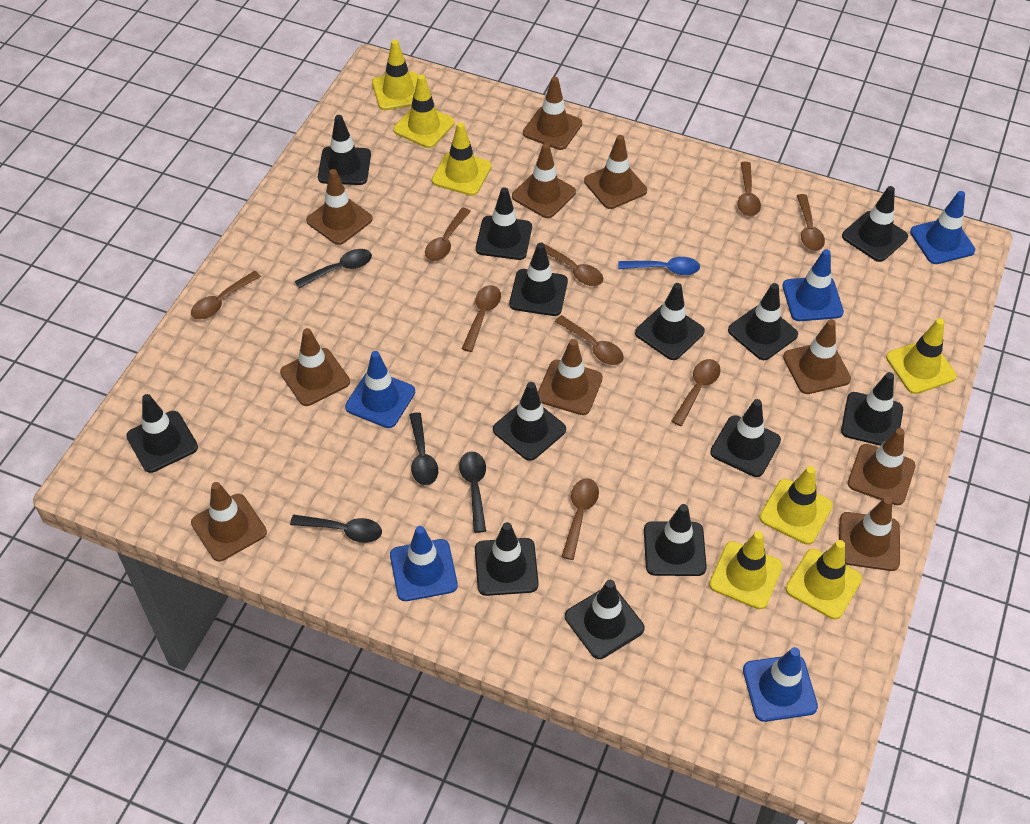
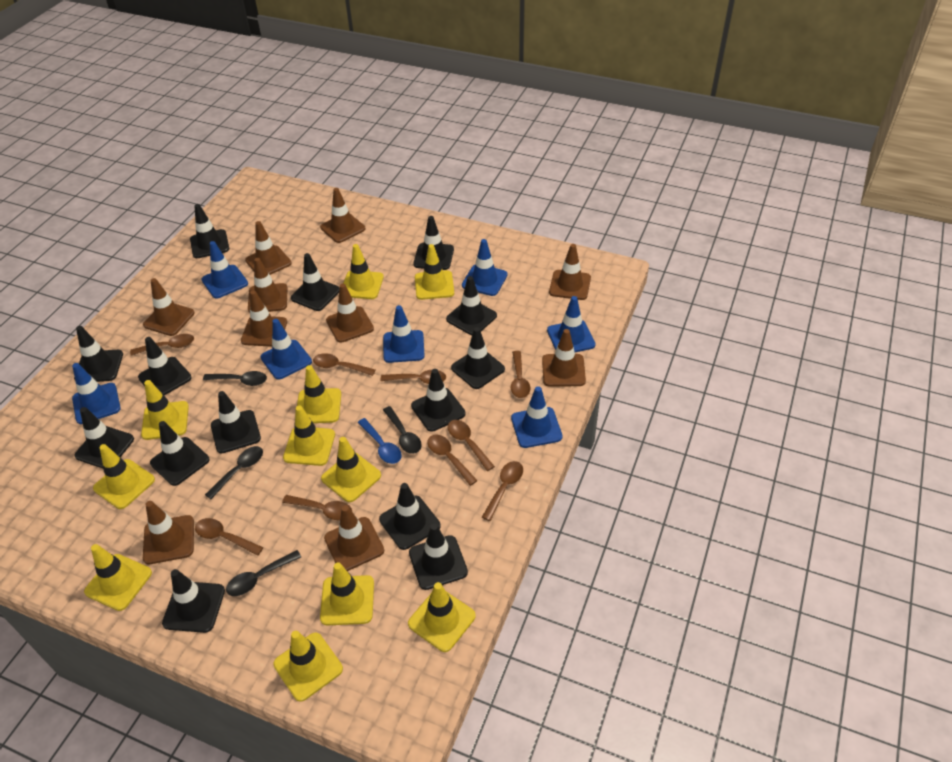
black traffic cone: 13 -> 14
blue traffic cone: 5 -> 7
yellow traffic cone: 7 -> 11

